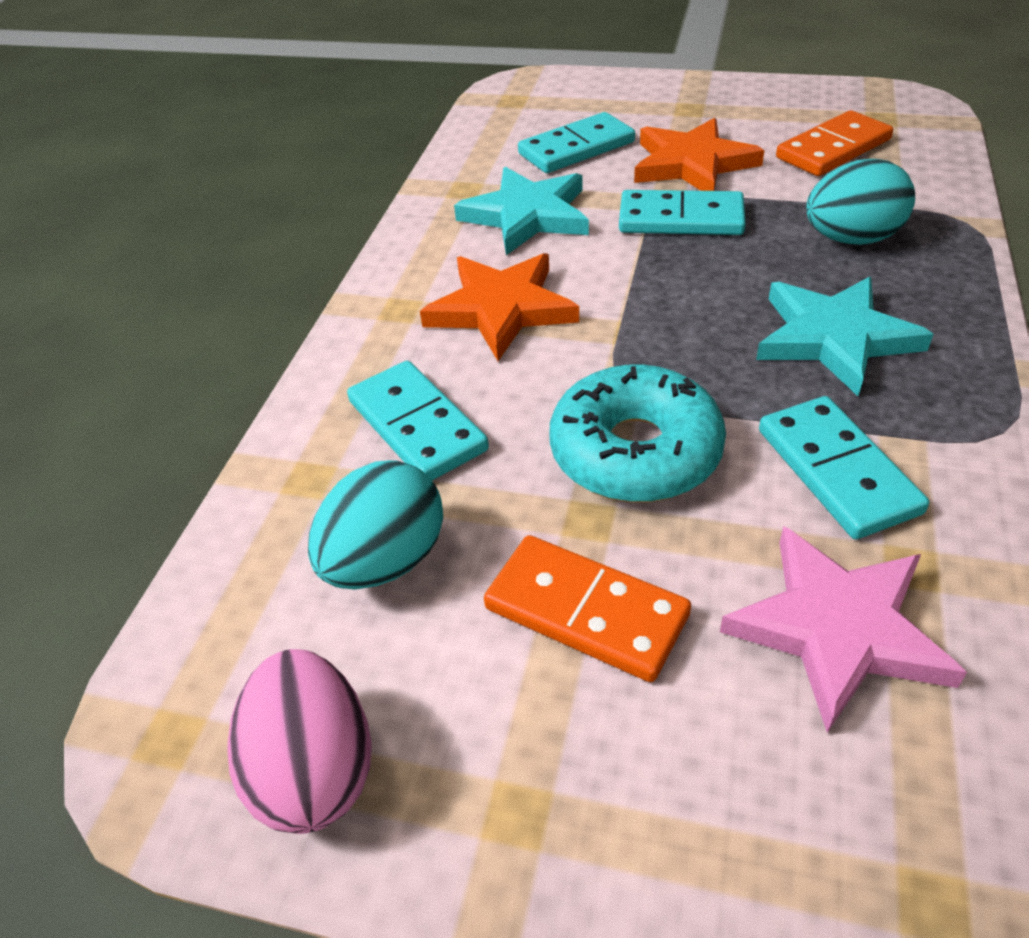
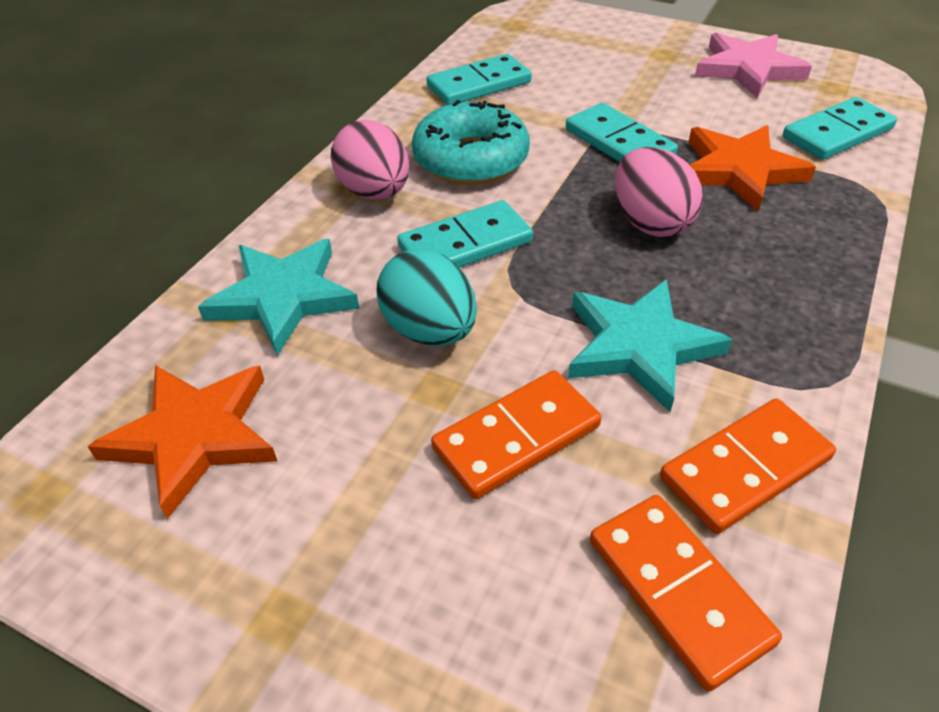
orange domino: 2 -> 3
pink egg: 1 -> 2
turquoise egg: 2 -> 1

